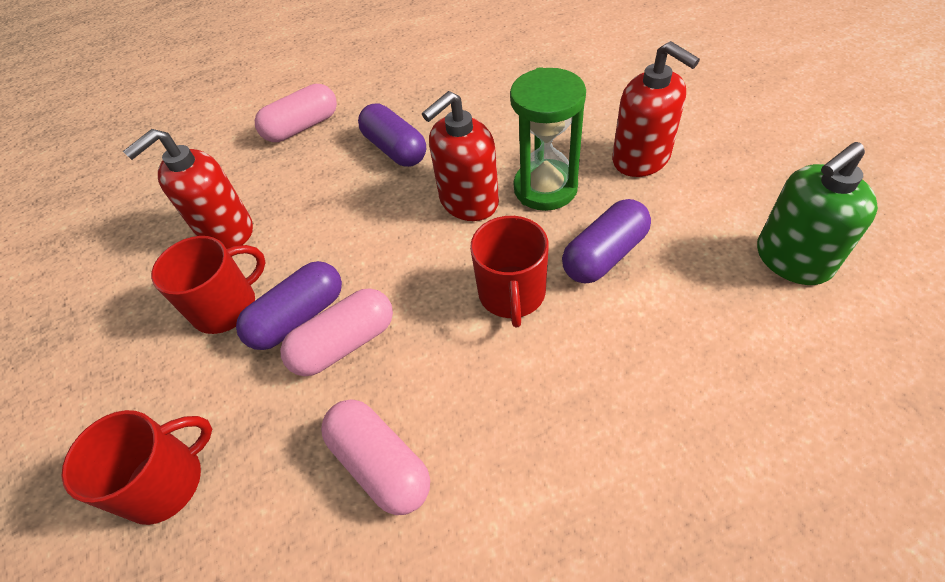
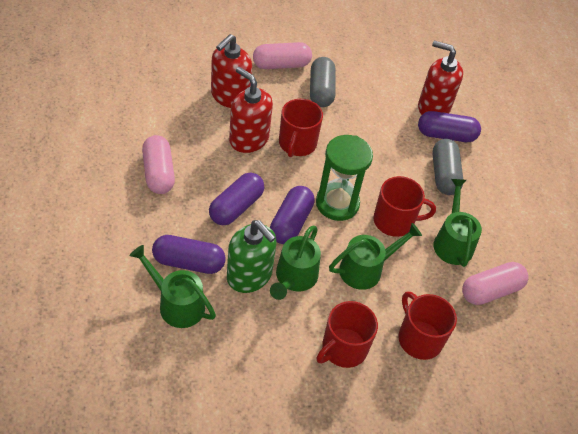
green watering can: 0 -> 4
grey capsule: 0 -> 2
purple capsule: 3 -> 4
red mug: 3 -> 4

